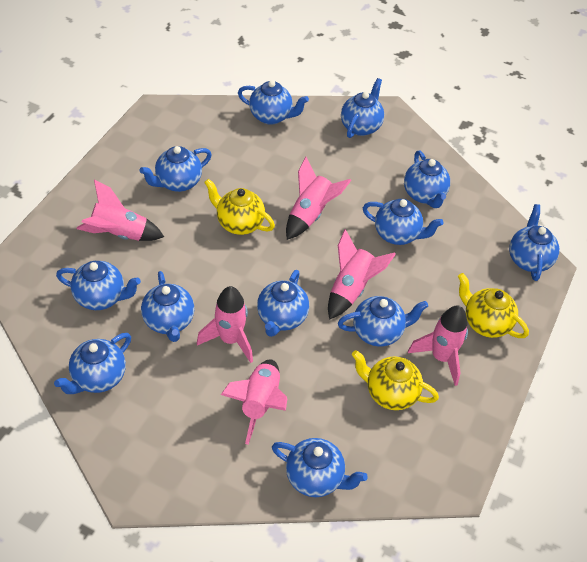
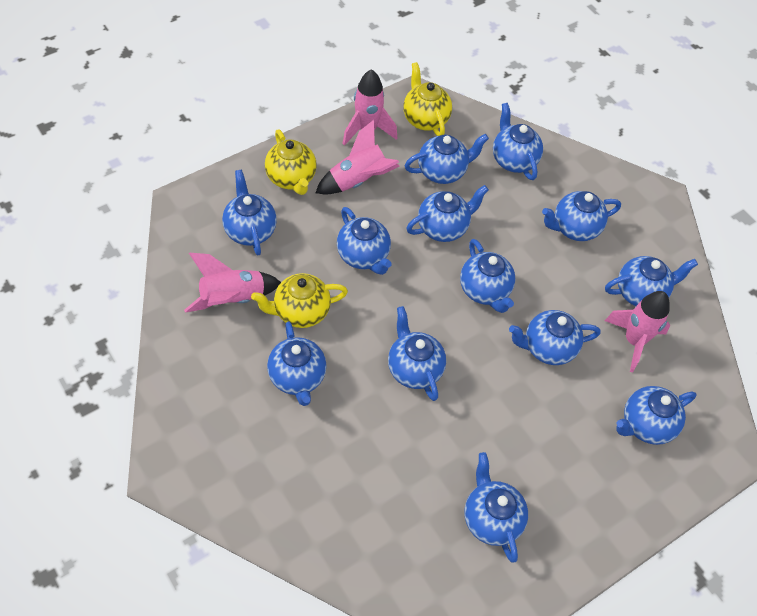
blue teapot: 12 -> 13
pink rocket: 6 -> 4

